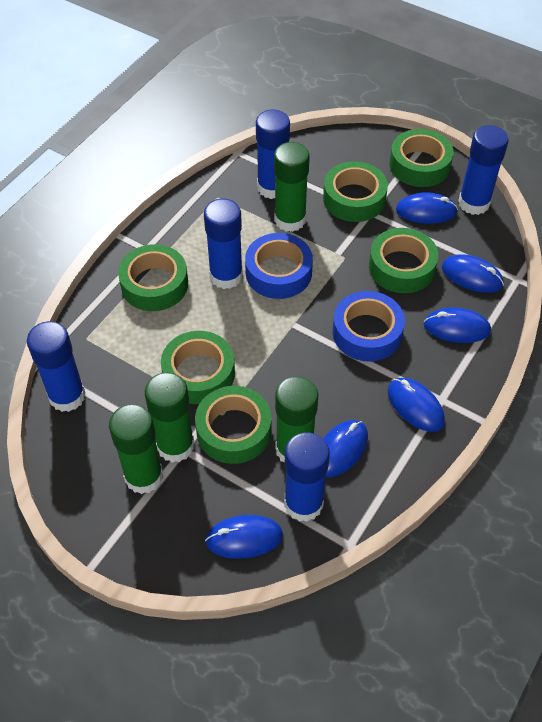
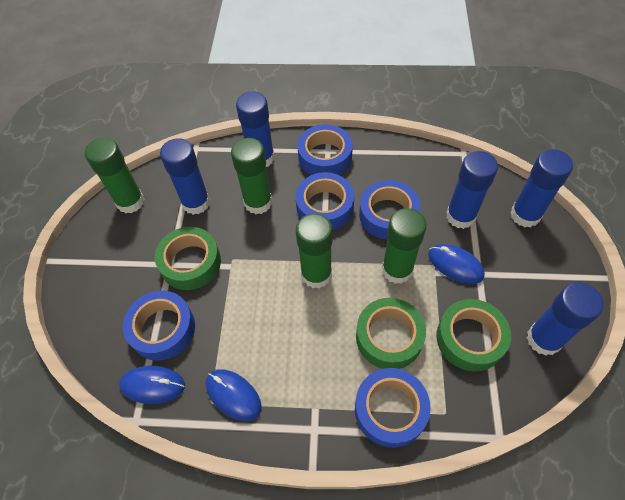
blue mouse: 6 -> 3
blue tape: 2 -> 5
green tape: 6 -> 3

